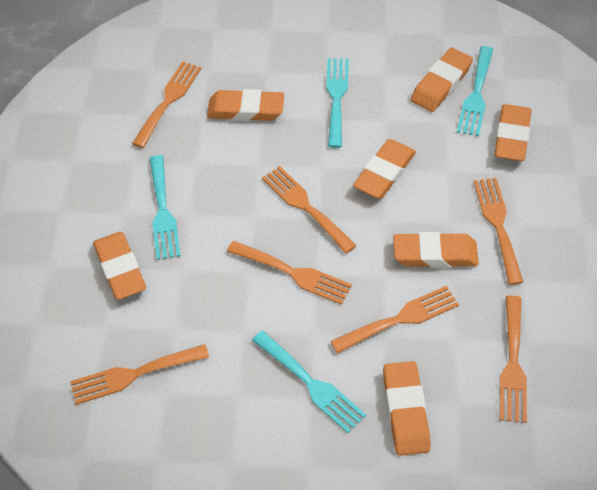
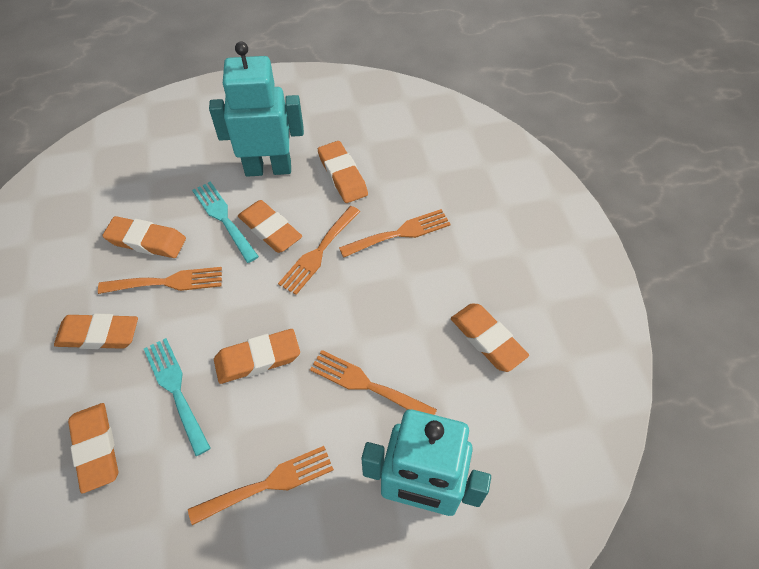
orange fork: 7 -> 5
turquoise fork: 4 -> 2
turquoise robot: 0 -> 2

